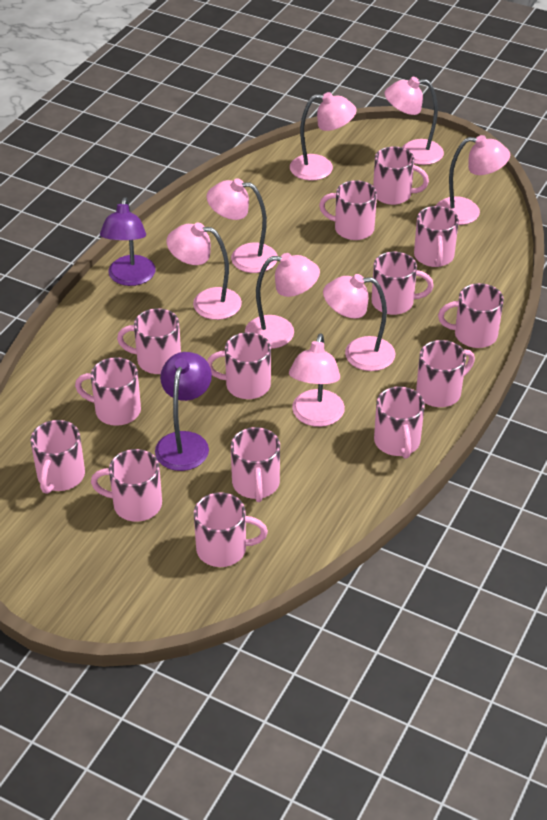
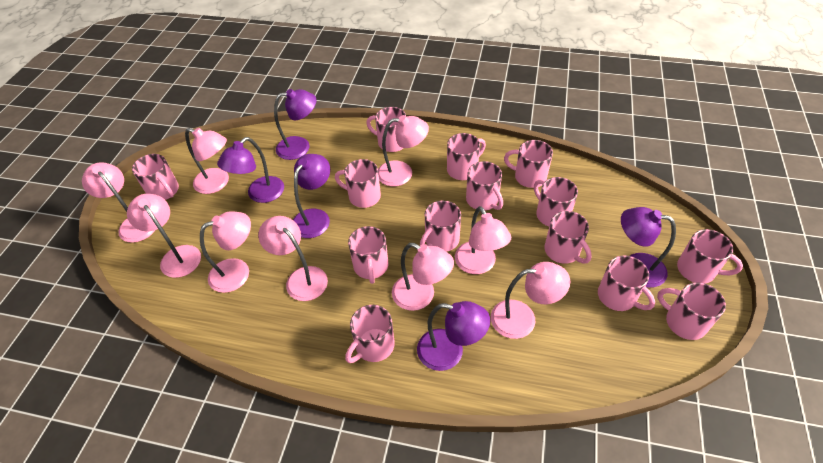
pink lamp: 8 -> 9
purple lamp: 2 -> 5

